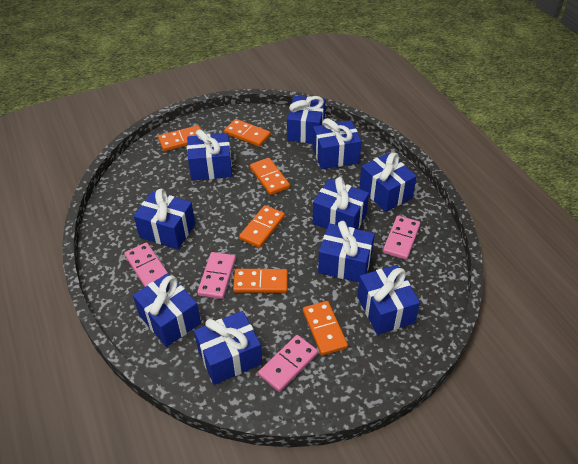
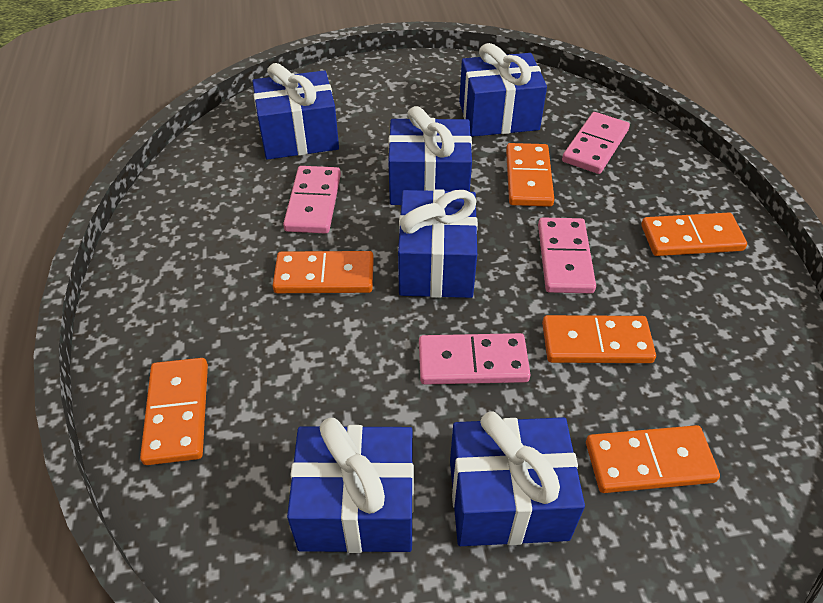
blue gift: 10 -> 6

